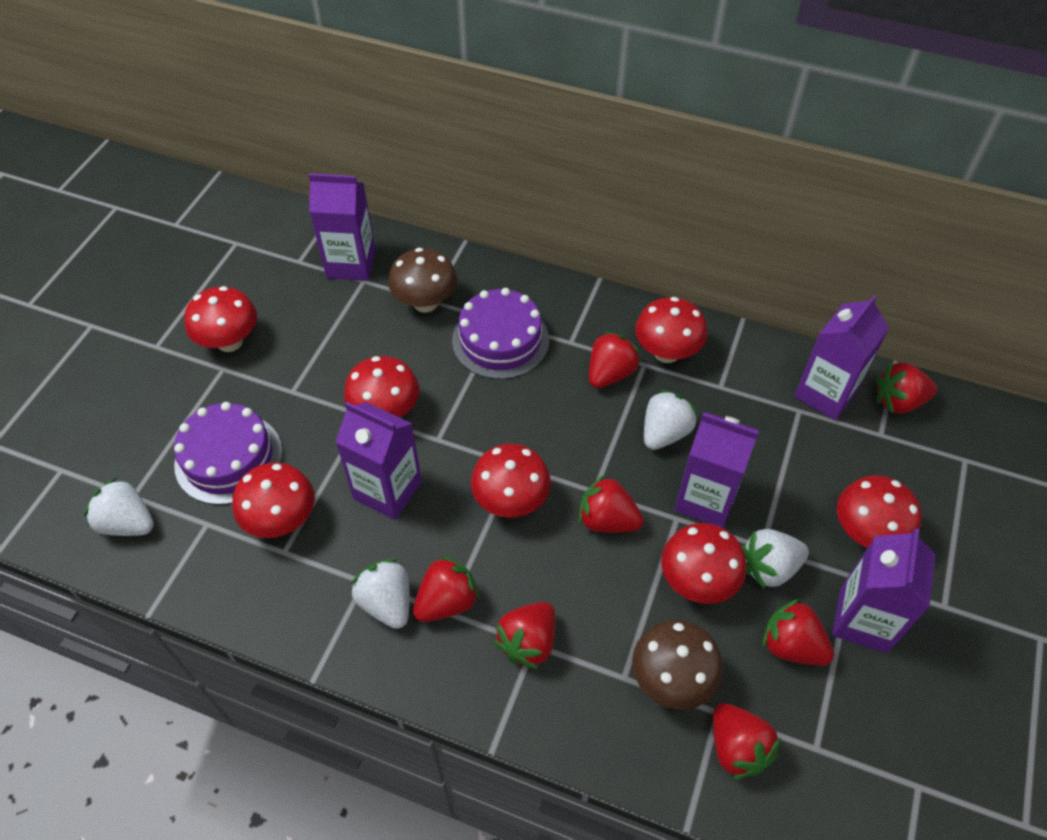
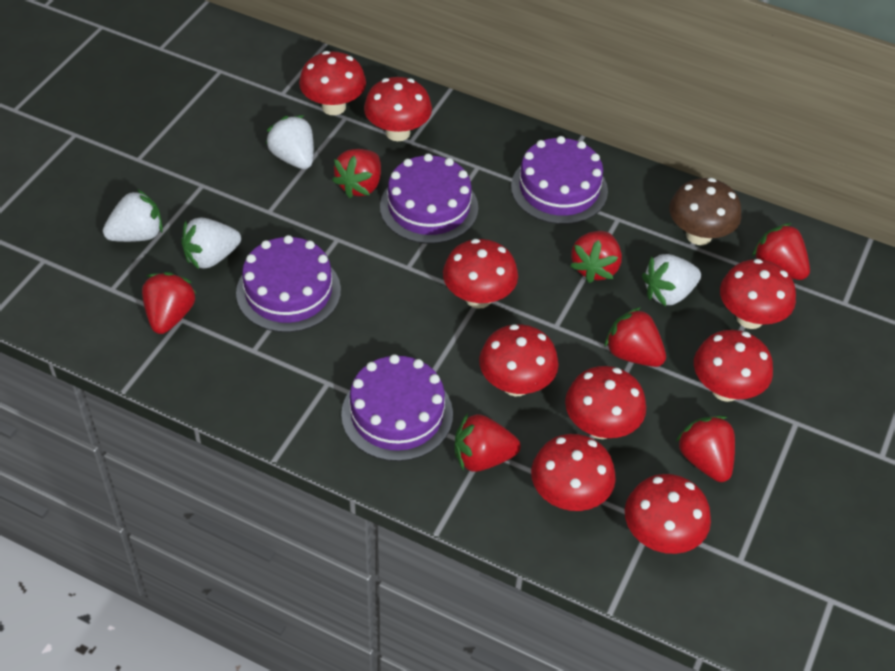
brown mushroom: 2 -> 1
purple cake: 2 -> 4
purple carton: 5 -> 0
red mushroom: 7 -> 9

